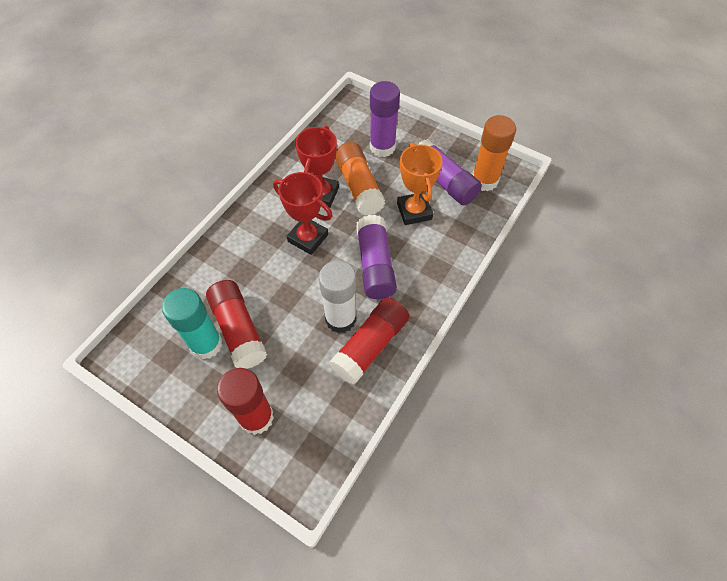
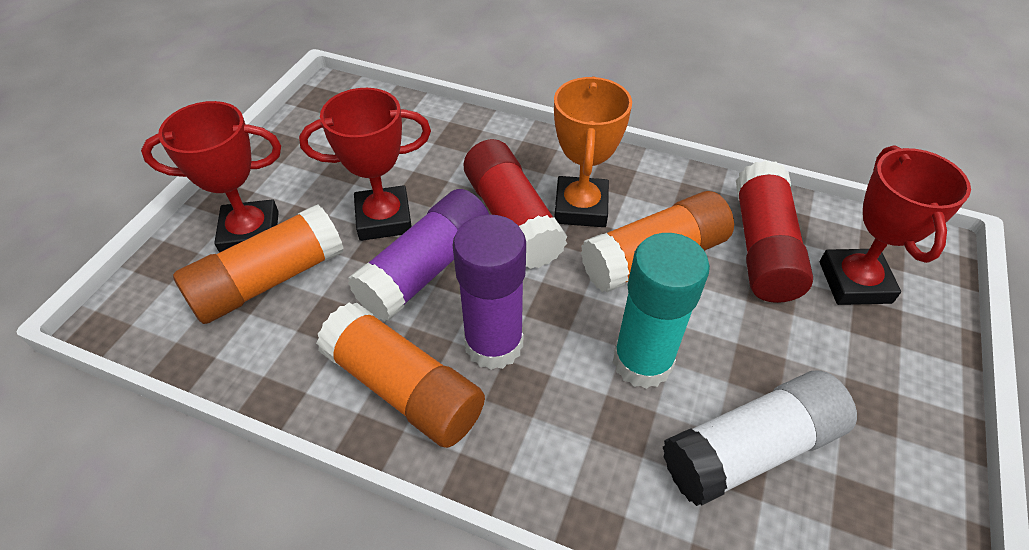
orange glue stick: 2 -> 3
purple glue stick: 3 -> 2
red glue stick: 3 -> 2
red trophy: 2 -> 3

